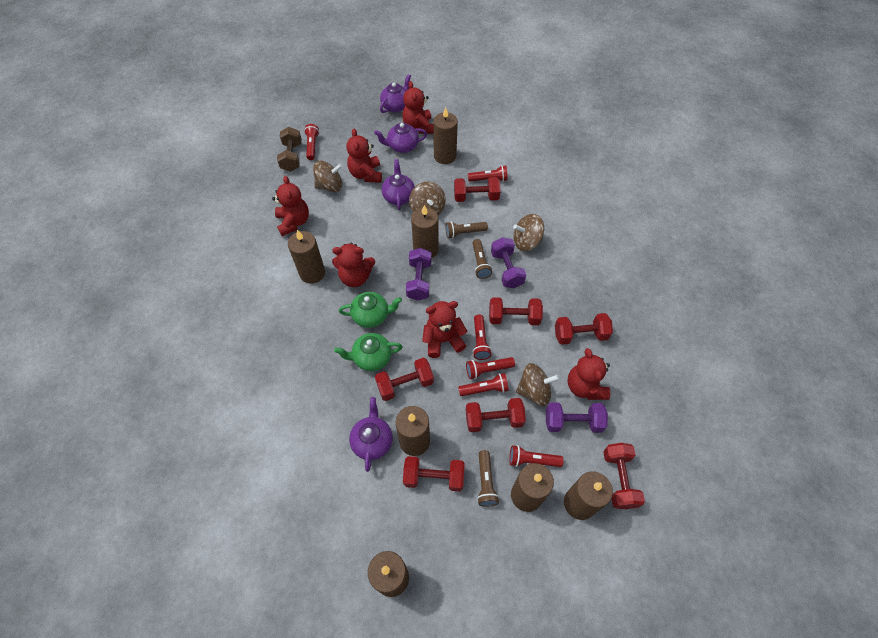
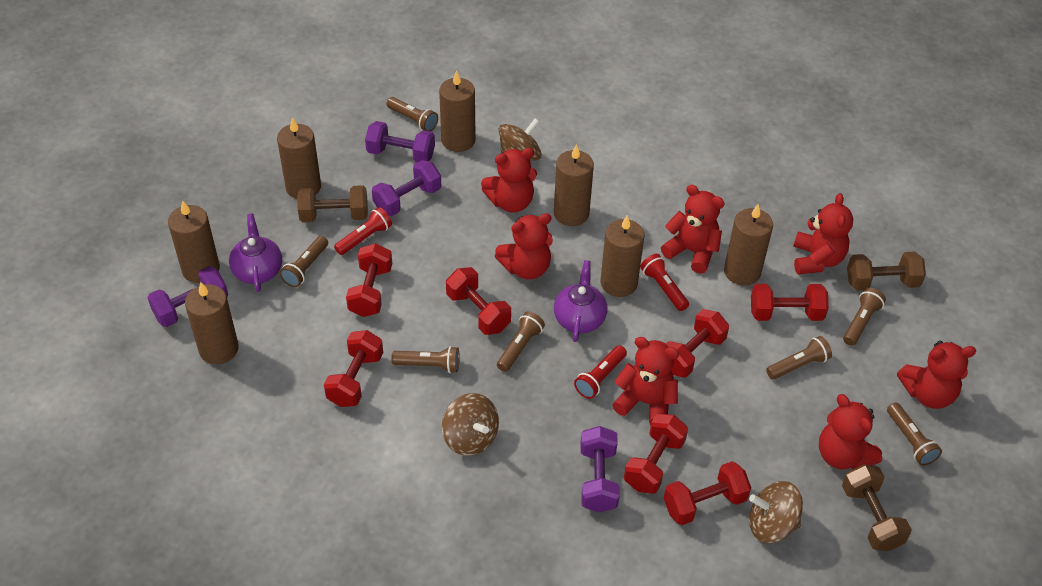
brown dumbbell: 1 -> 3
brown flashlight: 3 -> 7
brown spinning top: 4 -> 3
green teapot: 2 -> 0
purple dumbbell: 3 -> 4
purple teapot: 4 -> 2
red flashlight: 6 -> 3
red teddy bear: 6 -> 7

